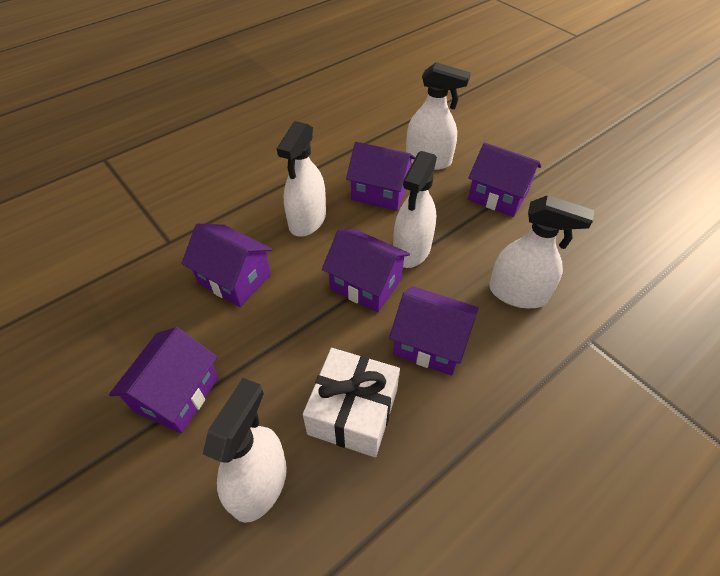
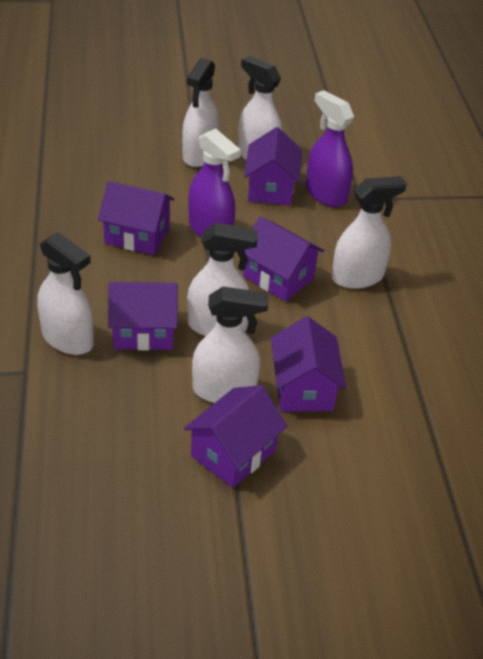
purple spray bottle: 0 -> 2
white gift: 1 -> 0
white spray bottle: 5 -> 6

